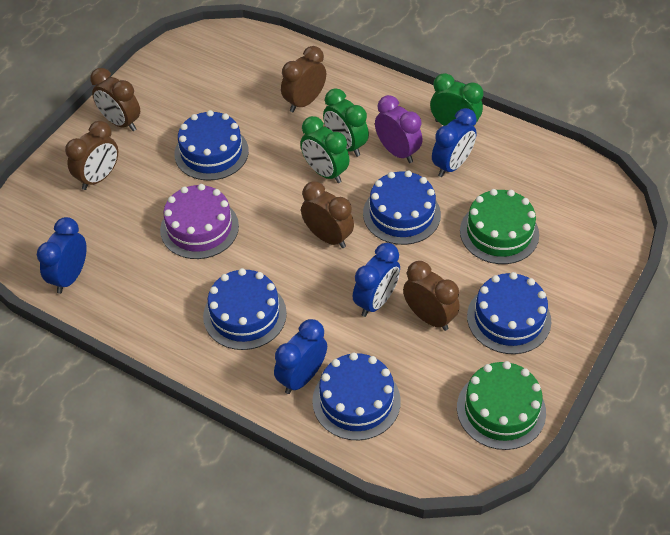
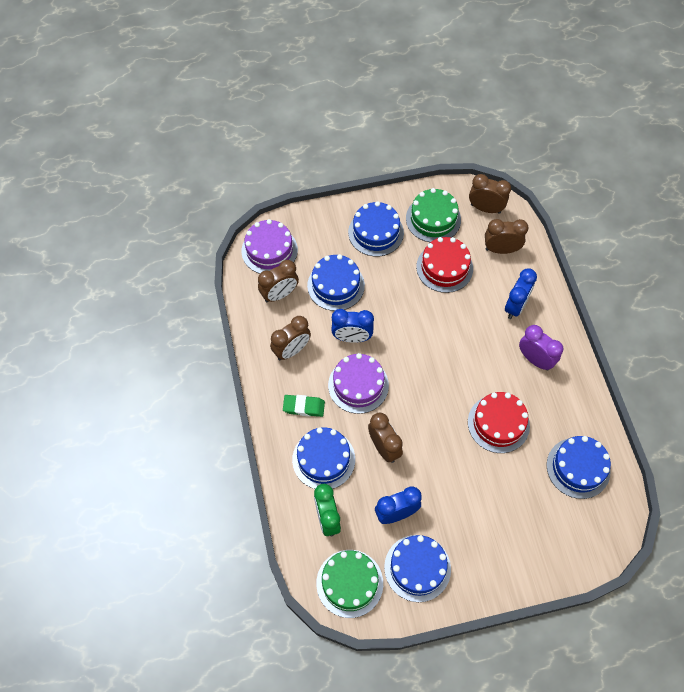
blue clock: 4 -> 3
green clock: 3 -> 1
green eraser: 0 -> 1
purple cake: 1 -> 2
red cake: 0 -> 2

